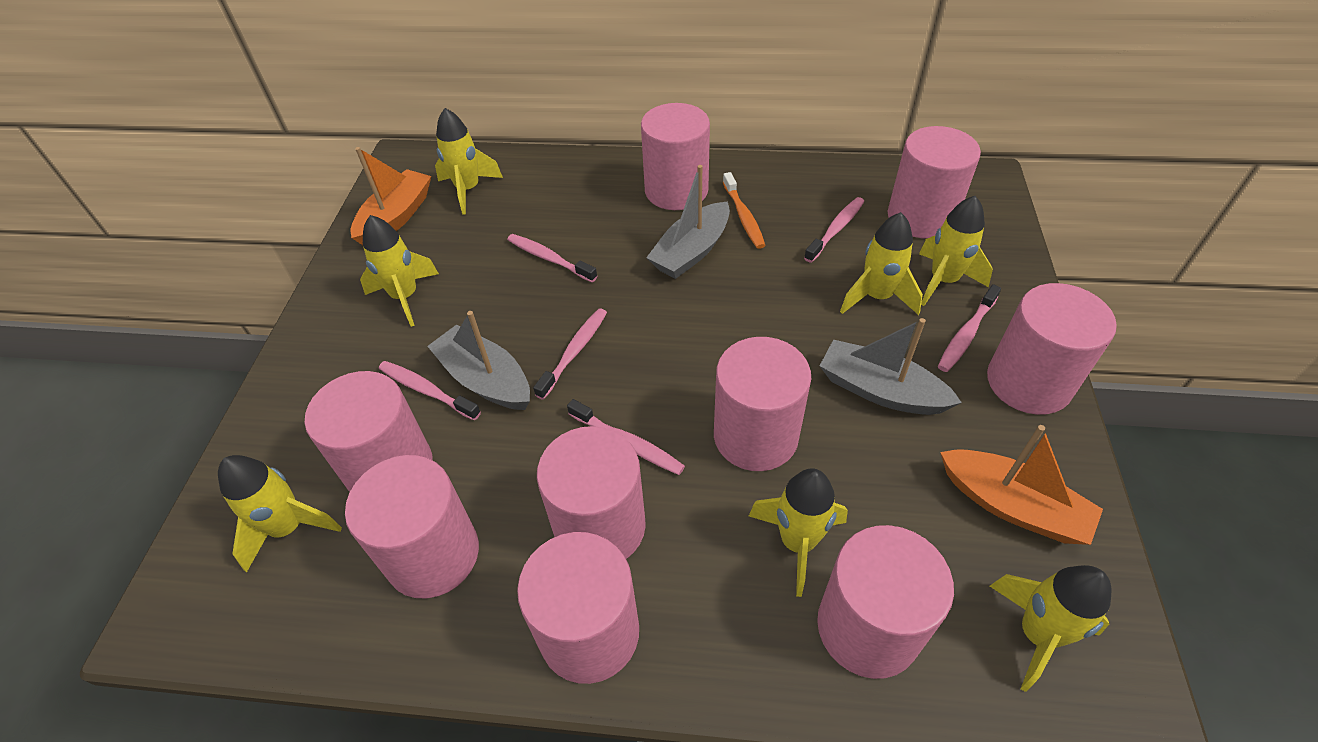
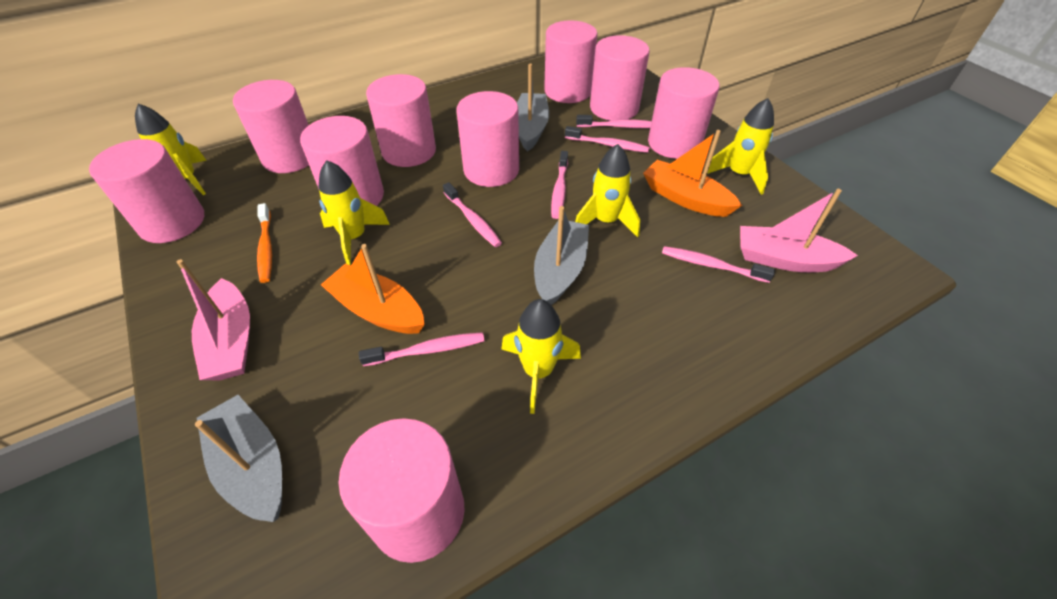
pink boat: 0 -> 2
yellow rocket: 7 -> 5

